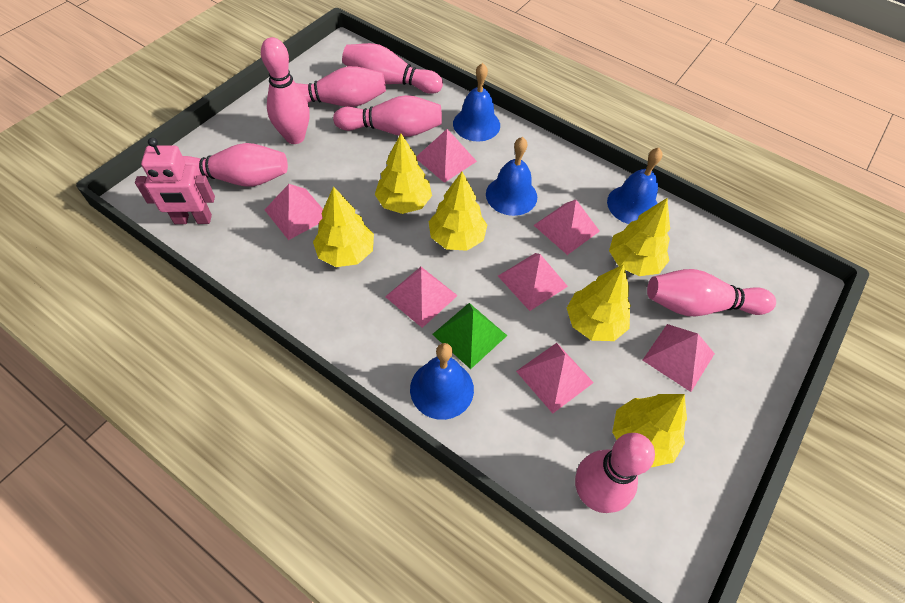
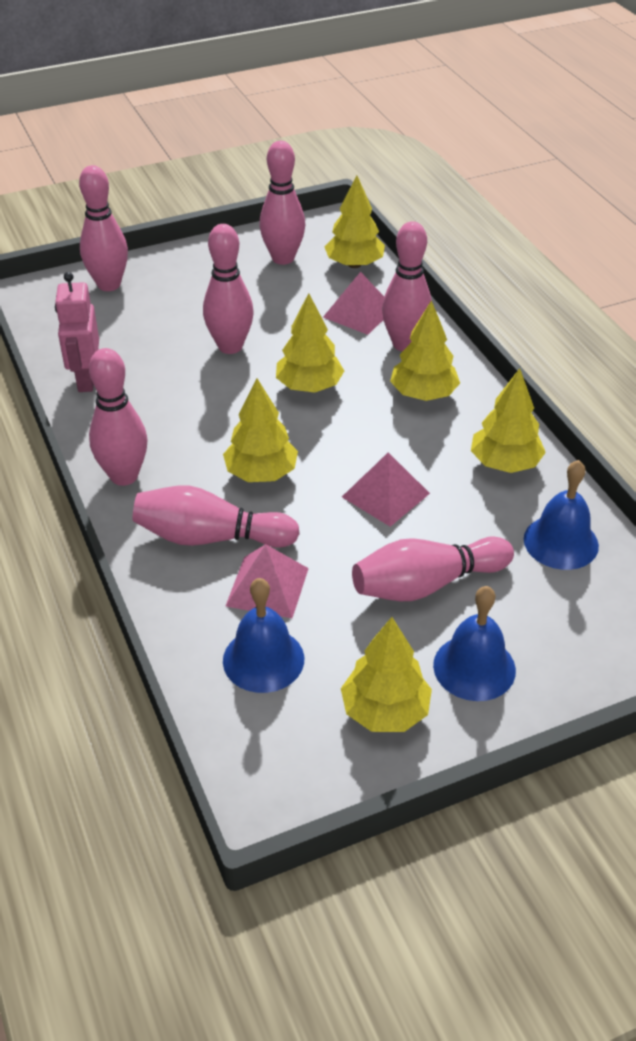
blue bell: 4 -> 3
green pyramid: 1 -> 0
pink pyramid: 7 -> 3

